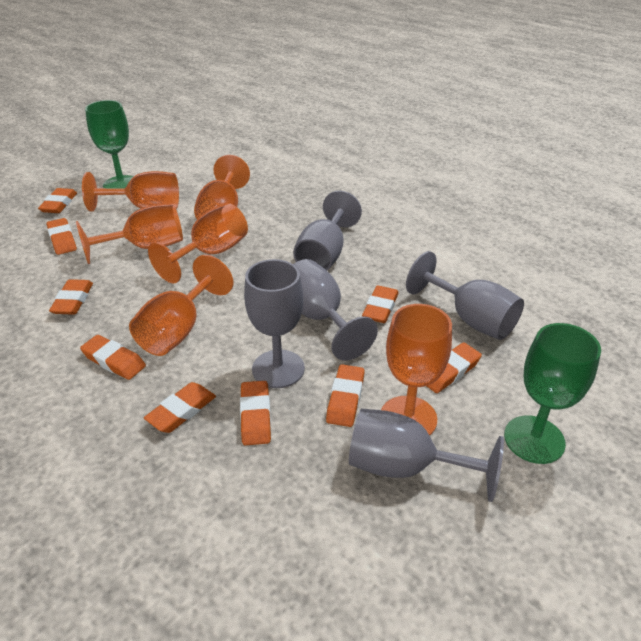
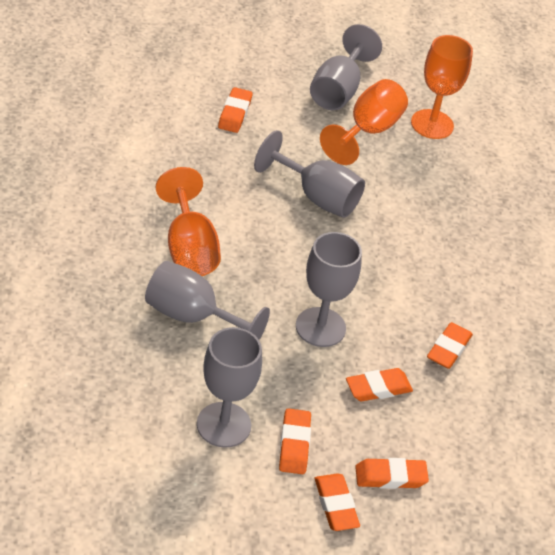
green goblet: 2 -> 0
orange eraser: 9 -> 6
orange goblet: 6 -> 3

